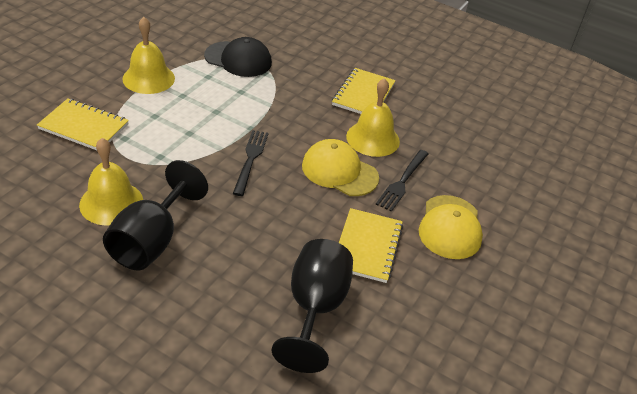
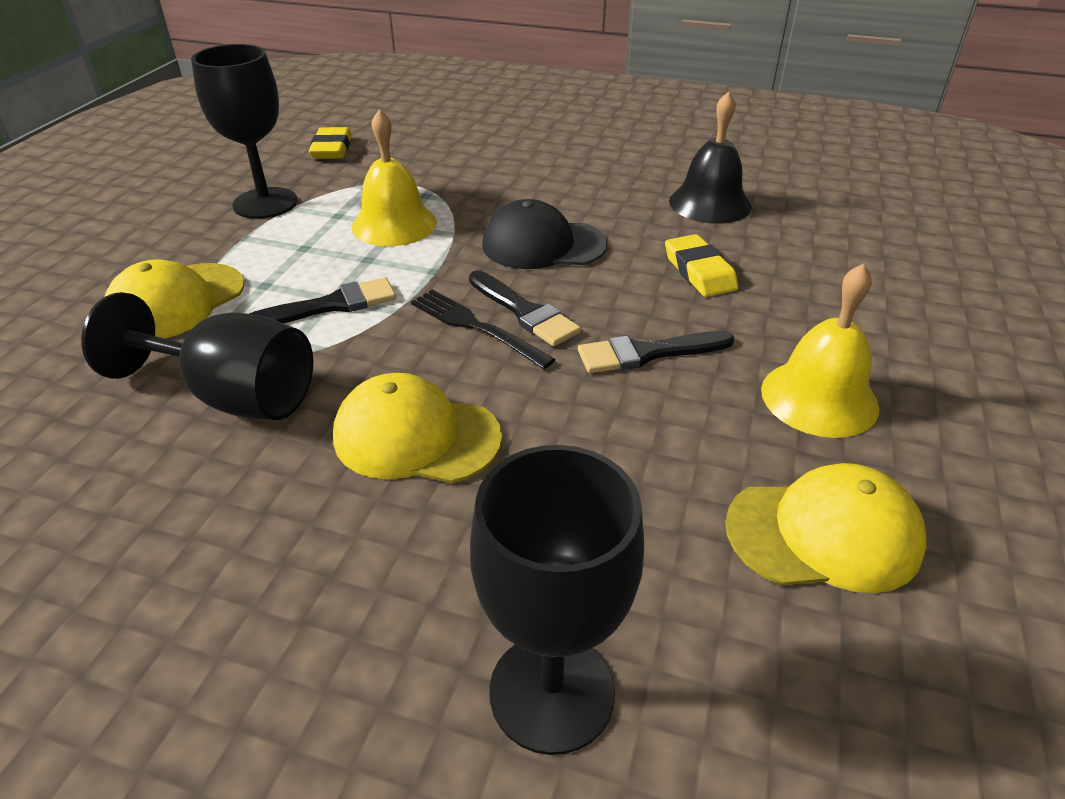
black bell: 0 -> 1
black brush: 0 -> 3
black fork: 2 -> 1
black goblet: 2 -> 3
yellow bell: 3 -> 2
yellow cap: 2 -> 3
yellow eraser: 0 -> 2
yellow notebook: 3 -> 0

